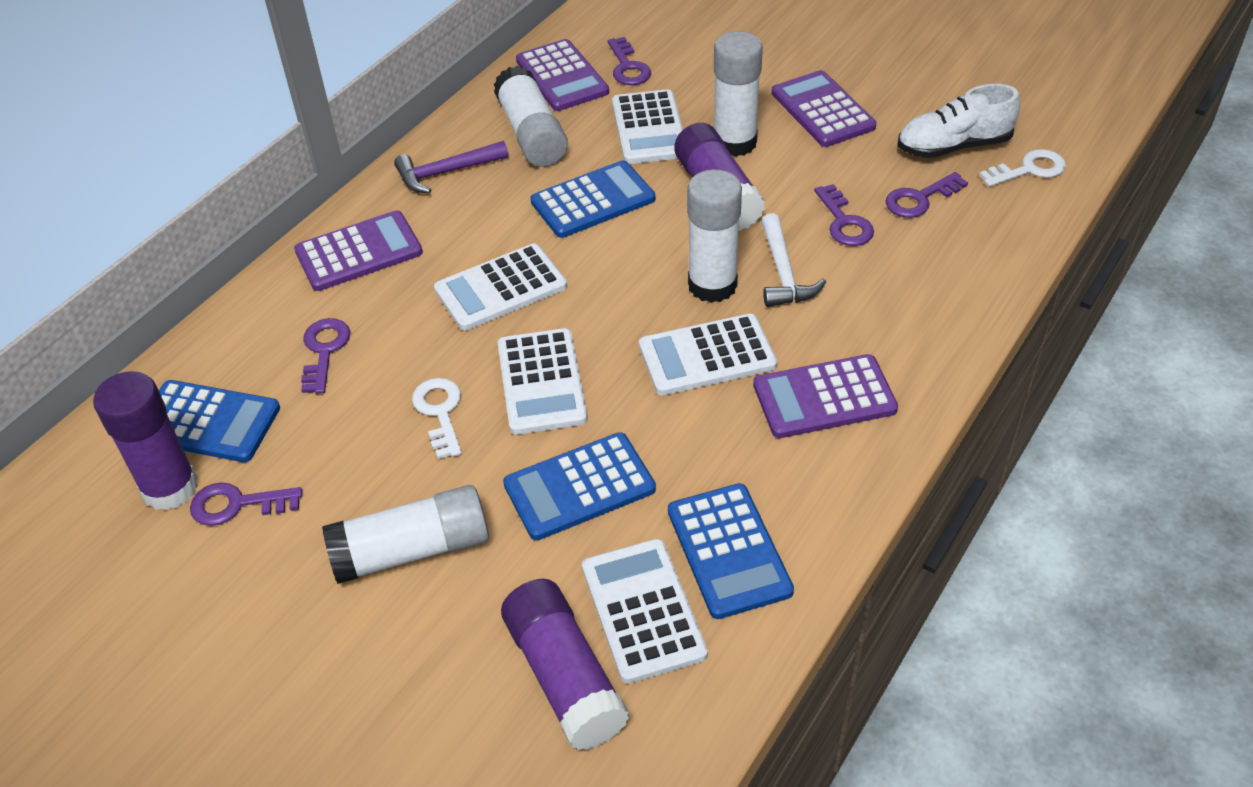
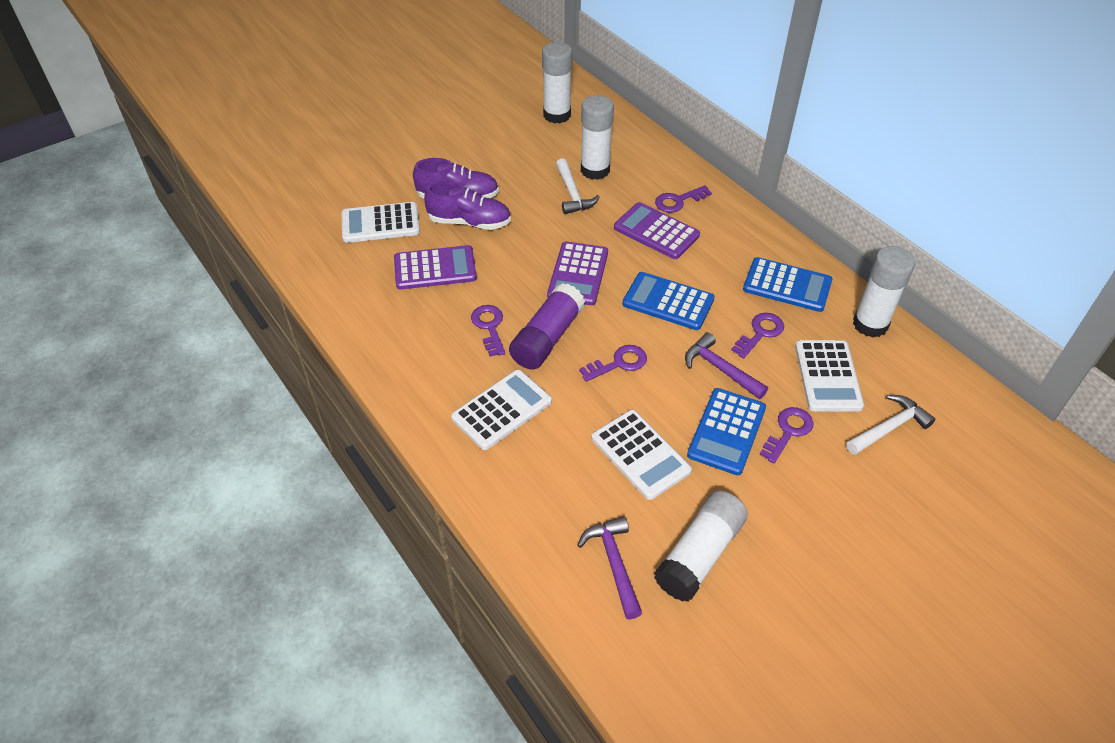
blue calculator: 4 -> 3
purple calculator: 4 -> 3
purple glue stick: 3 -> 1
purple hammer: 1 -> 2
purple shoe: 0 -> 2
white calculator: 5 -> 4
white hammer: 1 -> 2
white key: 2 -> 0
white shoe: 1 -> 0

